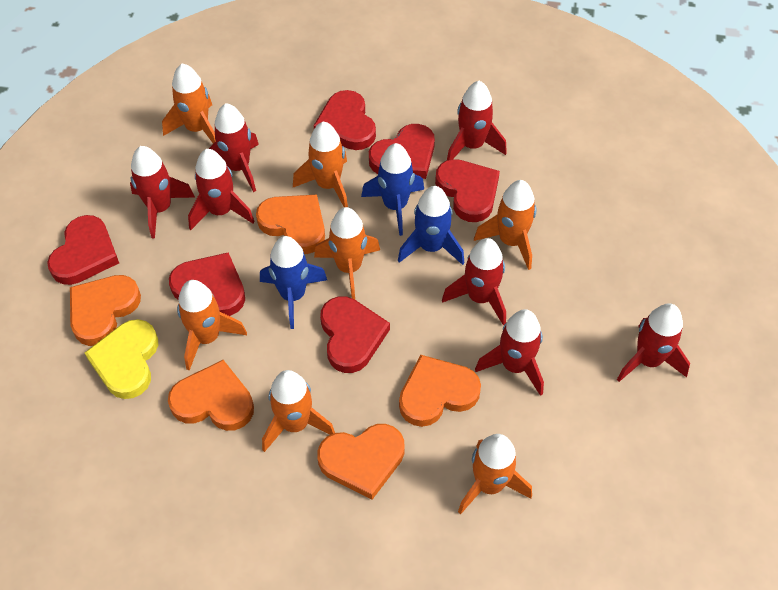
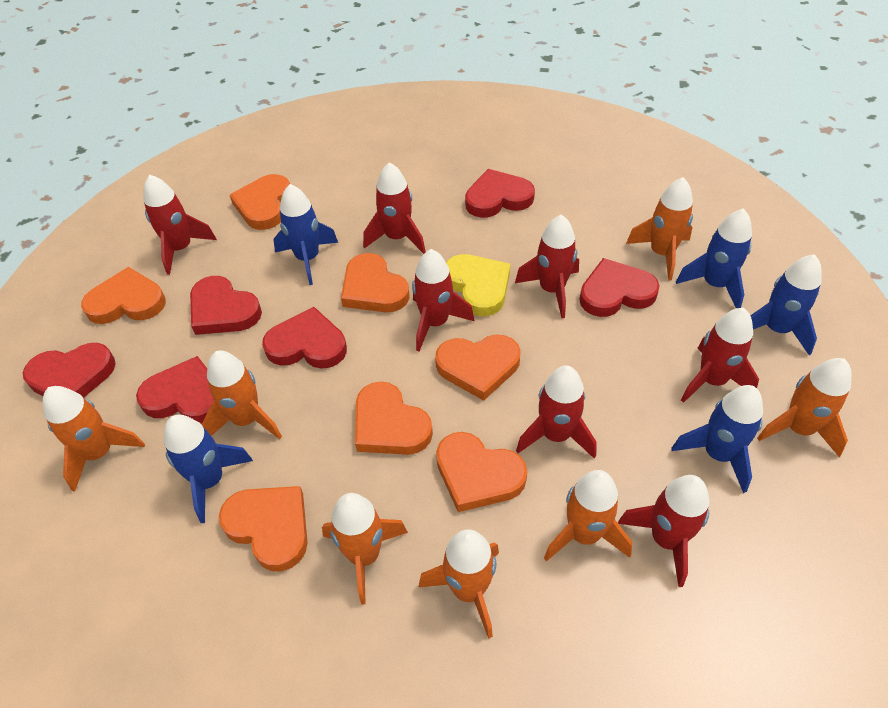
blue rocket: 3 -> 5
orange heart: 5 -> 7

